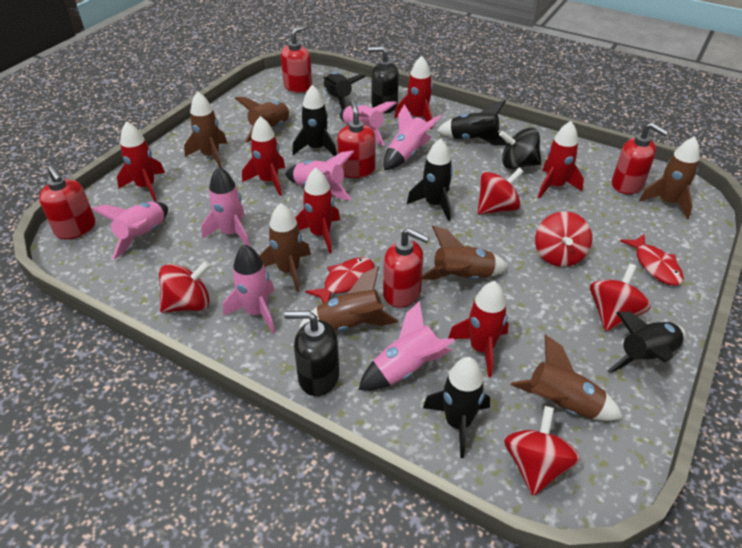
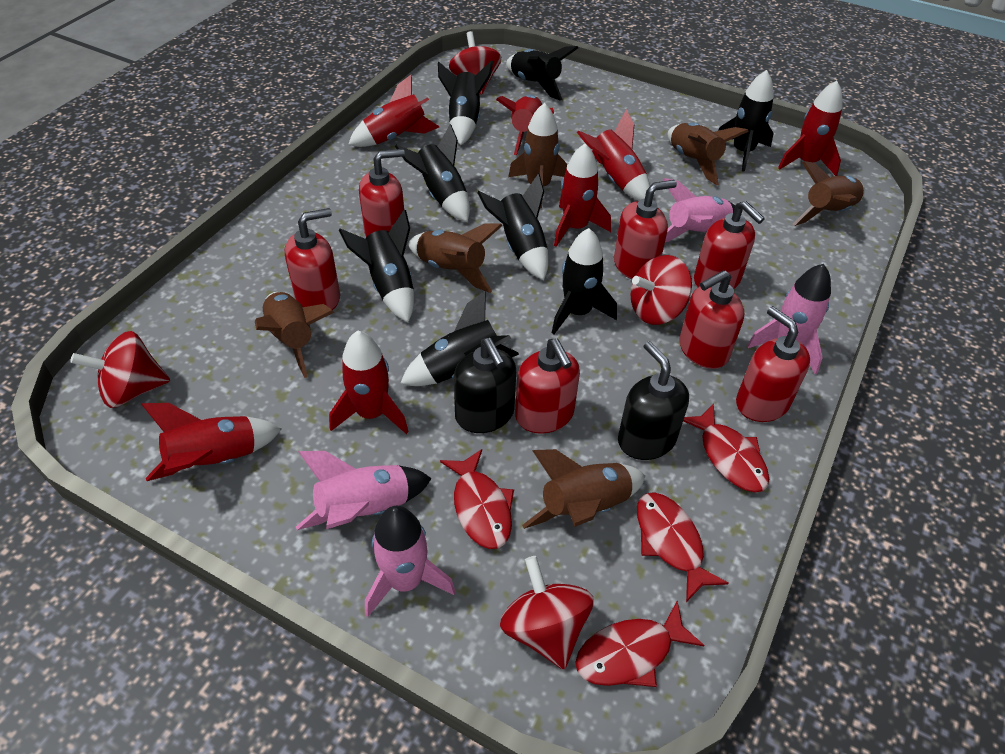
black rocket: 6 -> 8
black spinning top: 1 -> 0
brown rocket: 7 -> 6
pink rocket: 7 -> 4
red fish: 2 -> 4
red rocket: 6 -> 7
red soap dispenser: 5 -> 7
red spinning top: 5 -> 4

